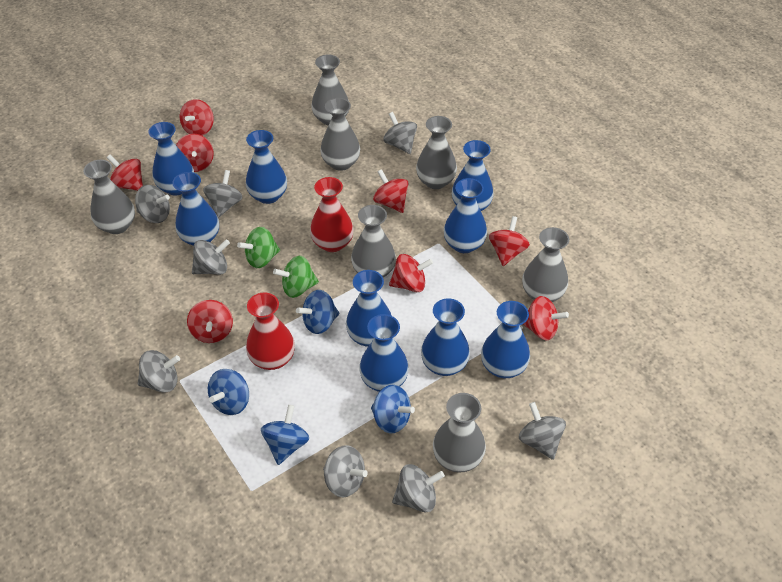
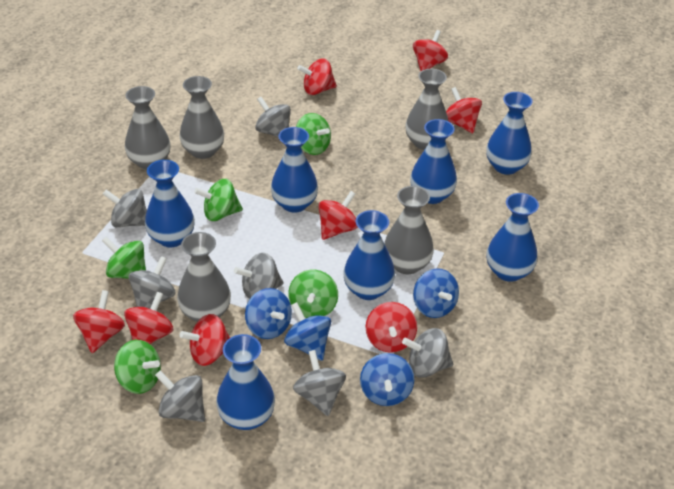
blue vase: 9 -> 7
green spinning top: 2 -> 5
grey spinning top: 8 -> 7
grey vase: 7 -> 5
red vase: 2 -> 0

